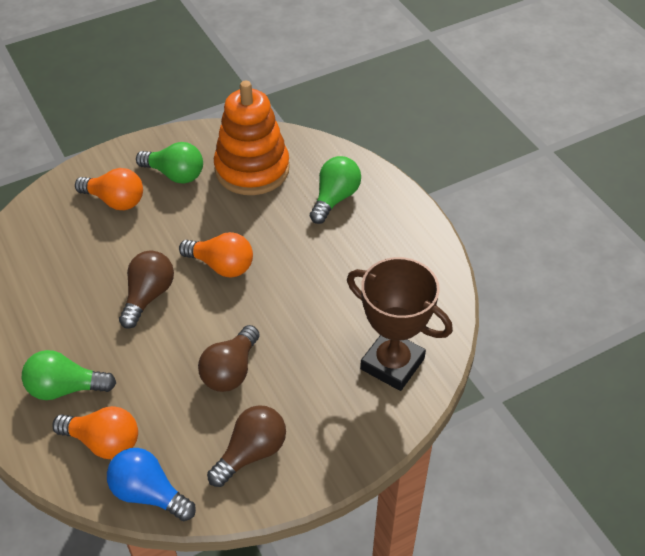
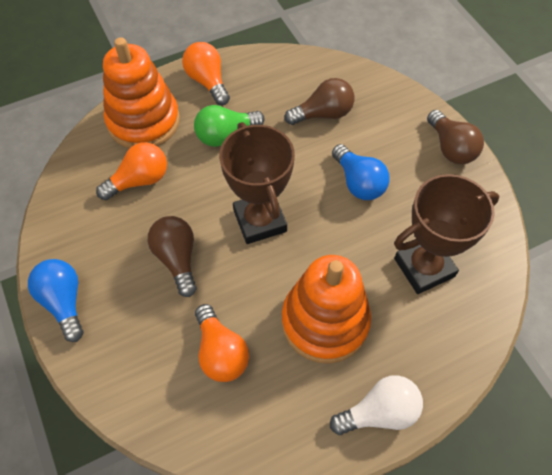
blue light bulb: 1 -> 2
brown trophy: 1 -> 2
green light bulb: 3 -> 1
orange stacking toy: 1 -> 2
white light bulb: 0 -> 1

